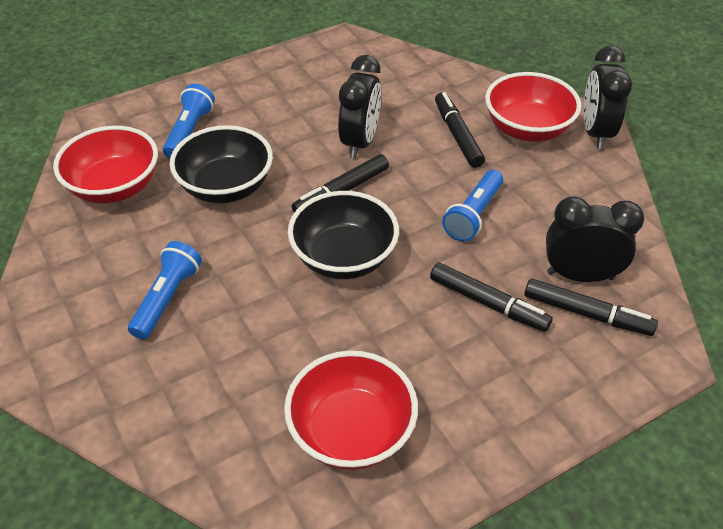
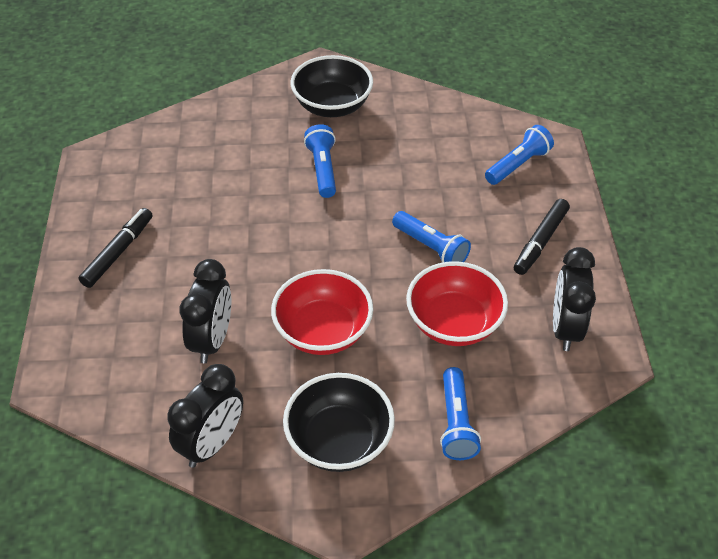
black marker: 4 -> 2
blue flashlight: 3 -> 4
red bowl: 3 -> 2

